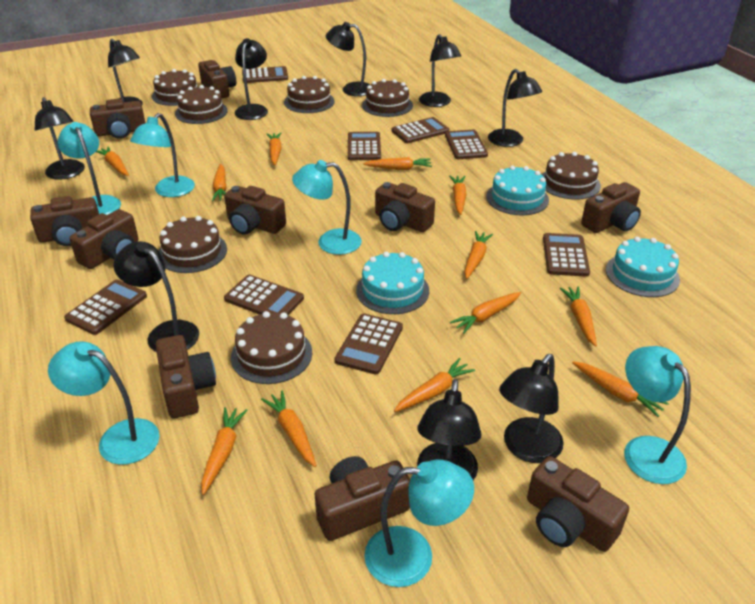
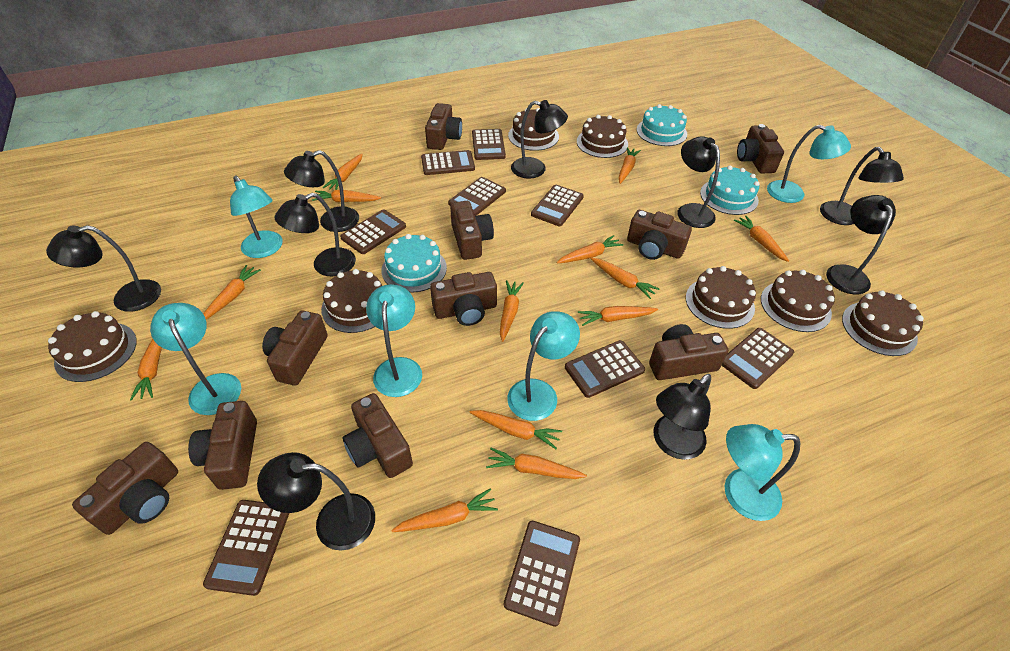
brown calculator: 8 -> 9
orange carrot: 12 -> 13

